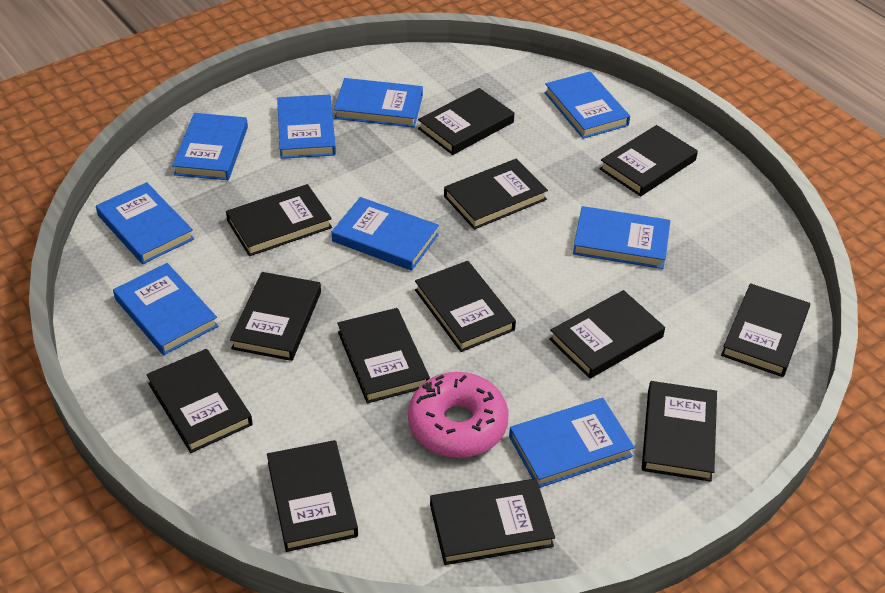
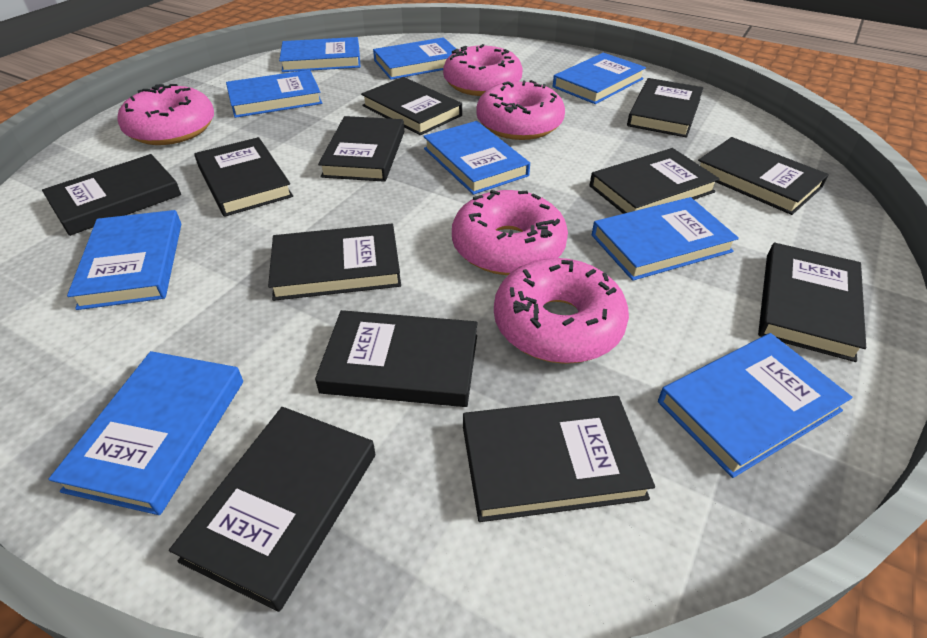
black book: 13 -> 12
pink donut: 1 -> 5

